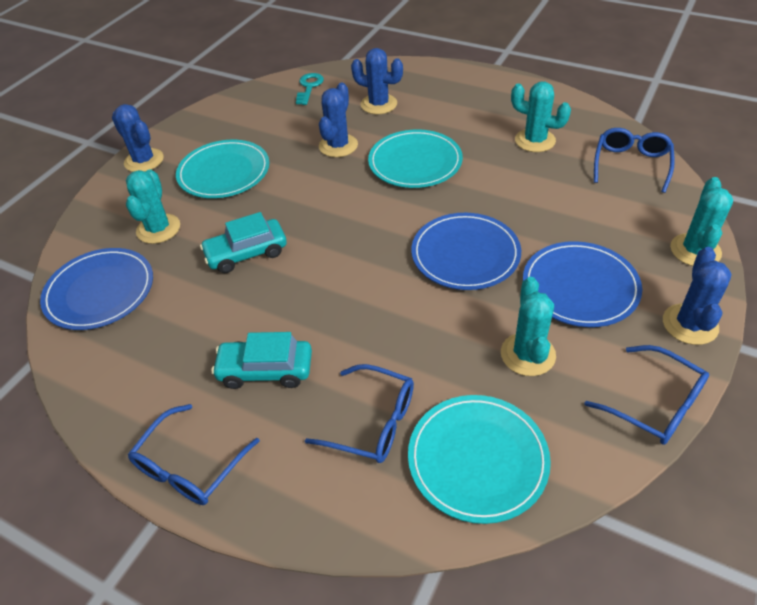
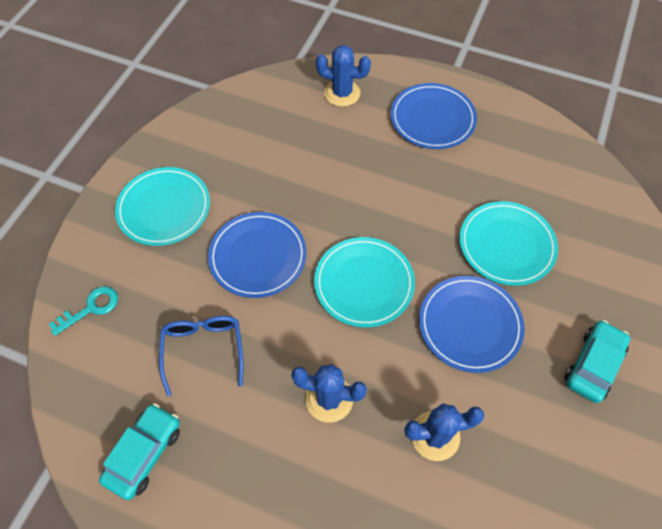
blue cactus: 4 -> 3
blue glasses: 4 -> 1
turquoise cactus: 4 -> 0

